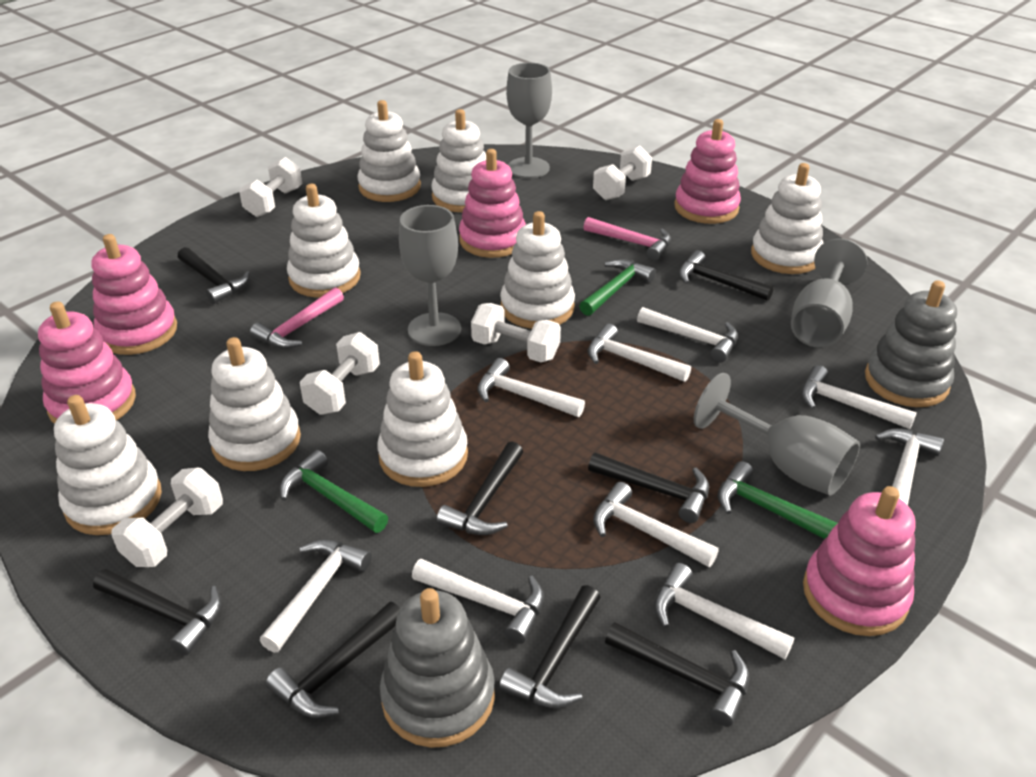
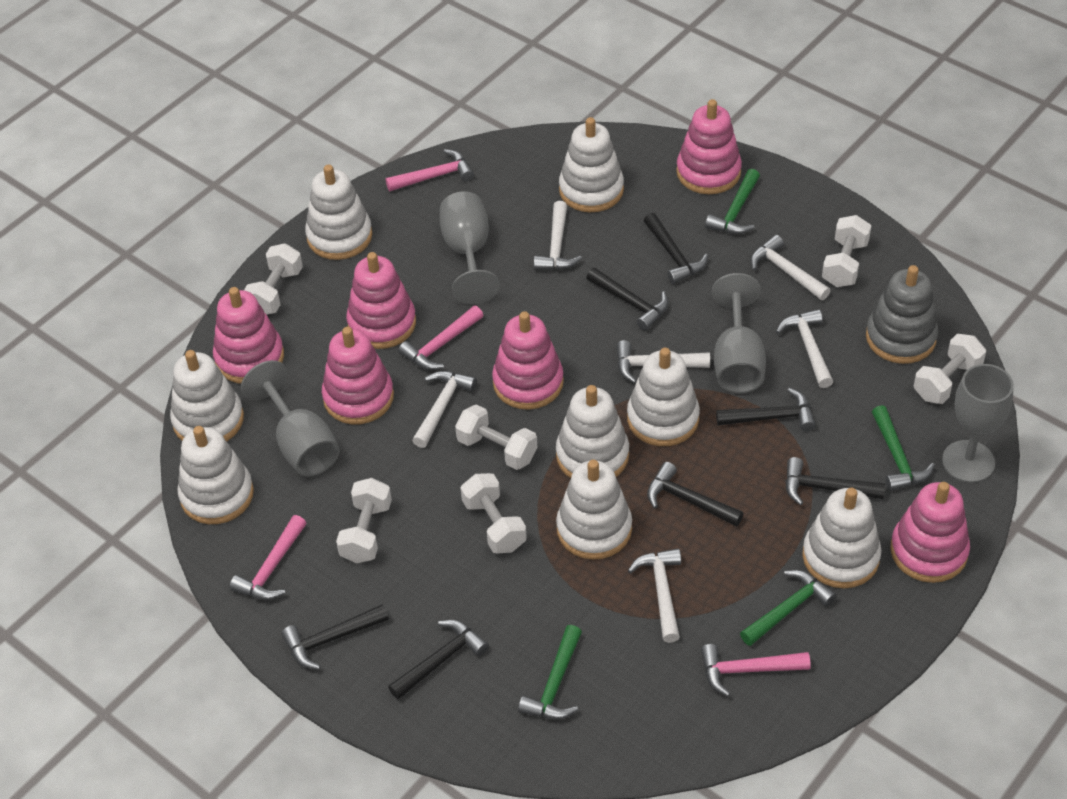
black hammer: 8 -> 7
green hammer: 3 -> 4
grey stacking toy: 2 -> 1
pink hammer: 2 -> 4
pink stacking toy: 5 -> 6
white dumbbell: 5 -> 6
white hammer: 9 -> 6

